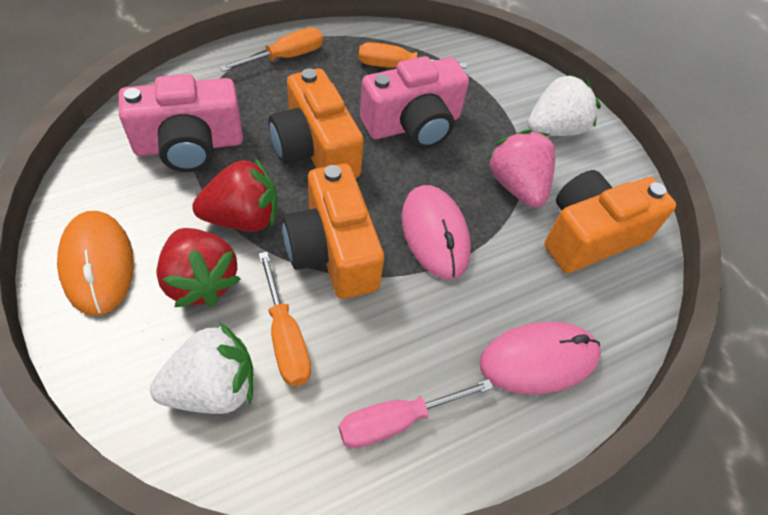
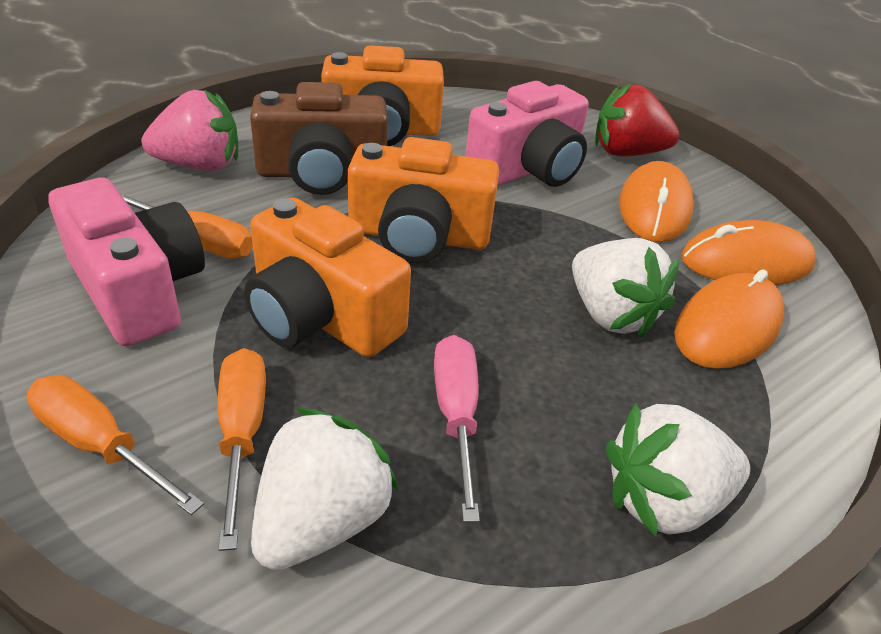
brown camera: 0 -> 1
orange mouse: 1 -> 3
pink mouse: 2 -> 0
red strawberry: 2 -> 1
white strawberry: 2 -> 3

